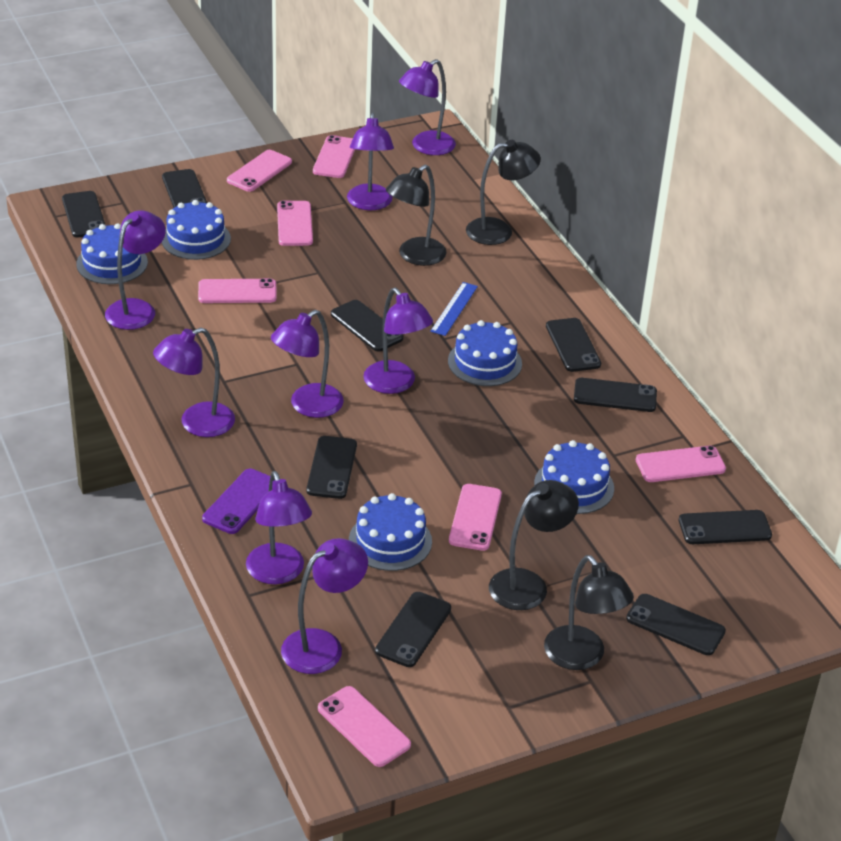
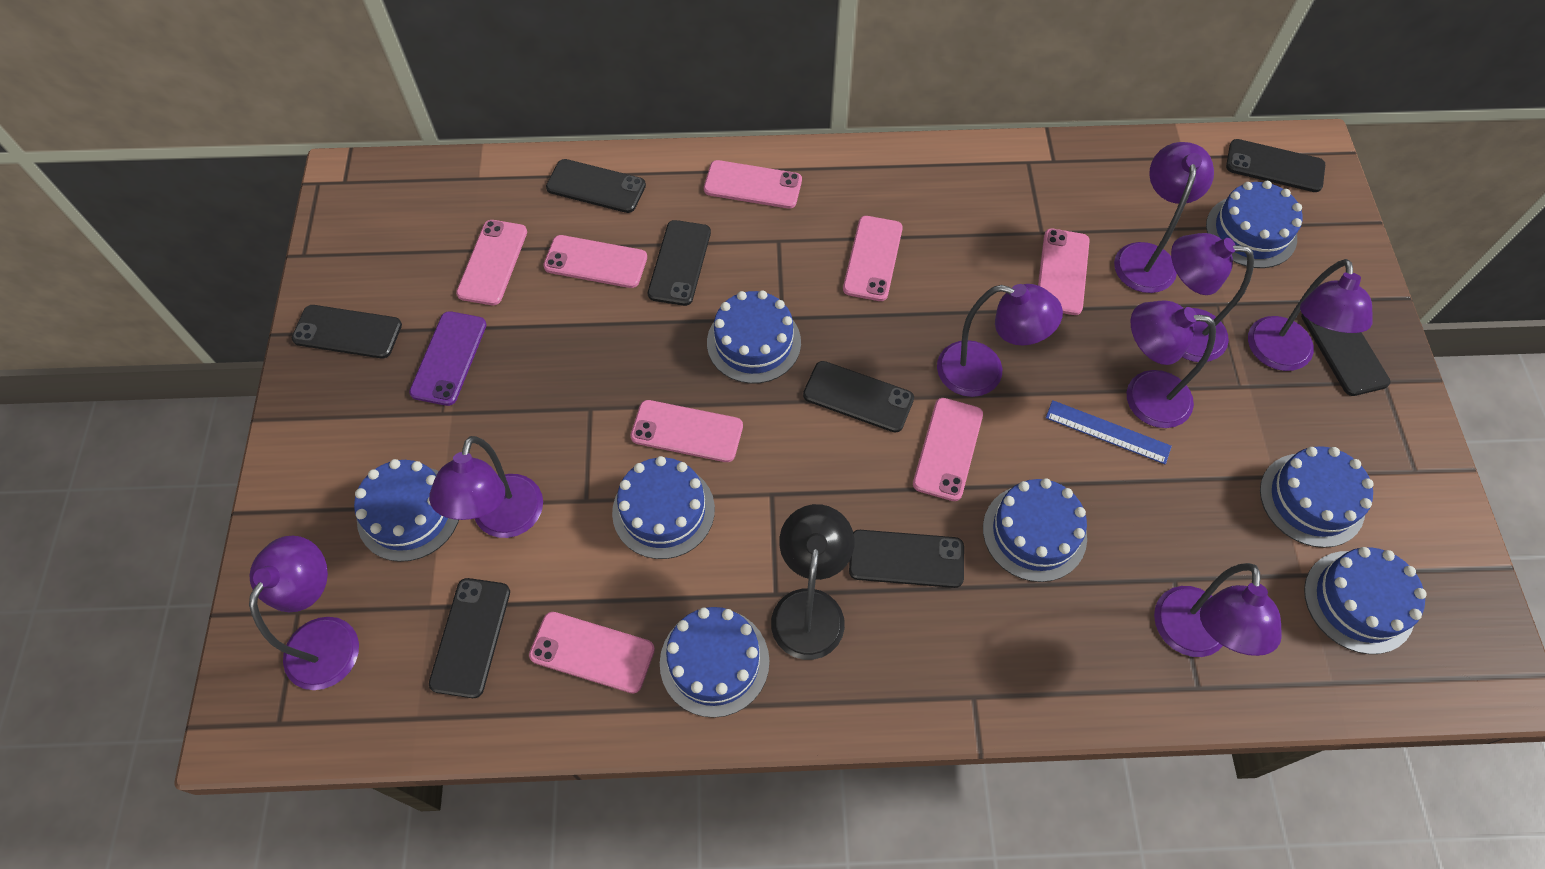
black lamp: 4 -> 1
black phone: 9 -> 8
blue cake: 5 -> 8
pink phone: 7 -> 8

